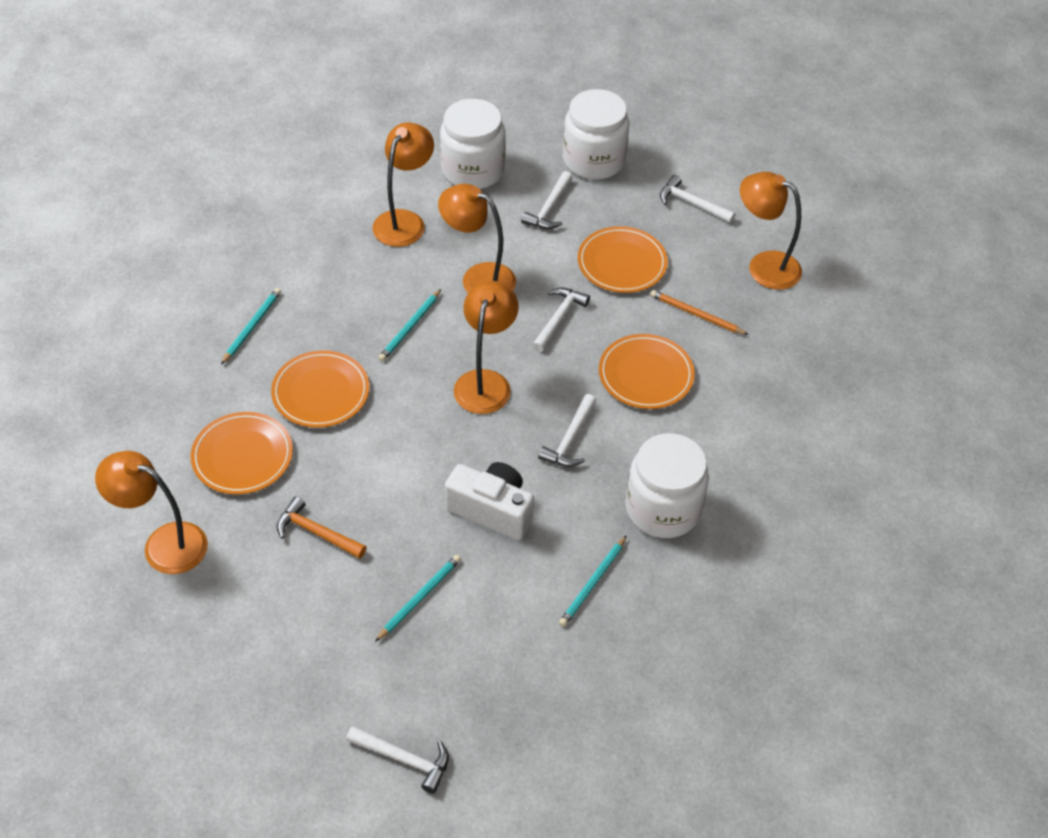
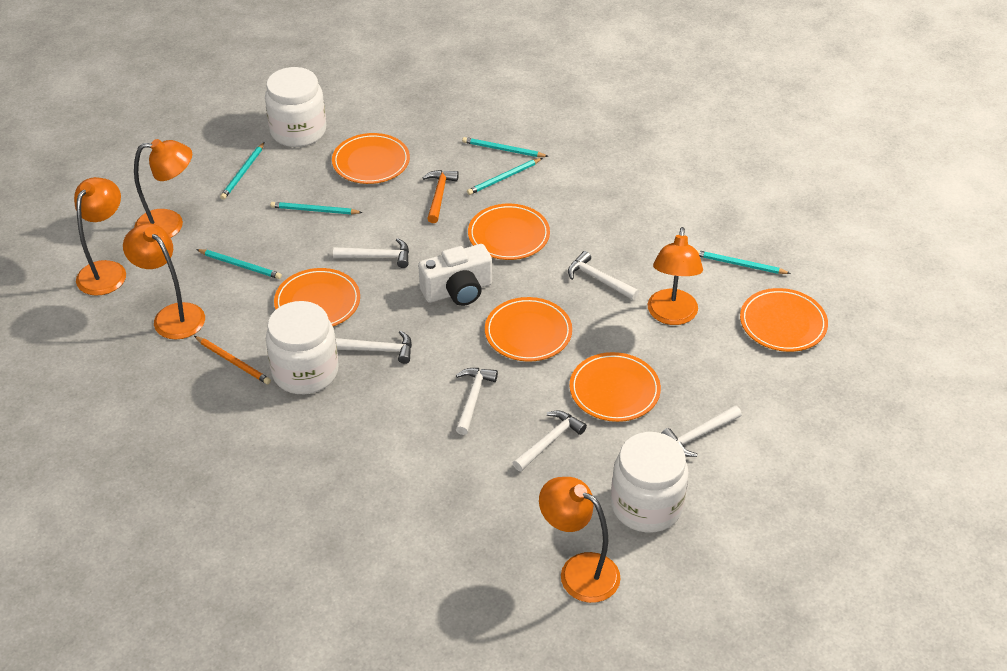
orange plate: 4 -> 6
turquoise pencil: 4 -> 6
white hammer: 5 -> 6

